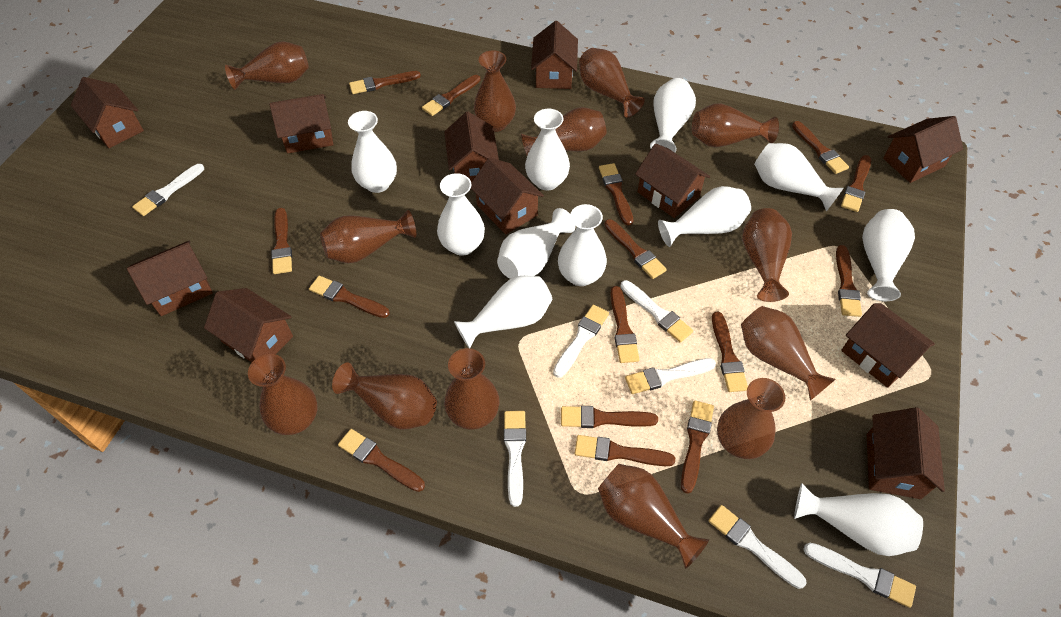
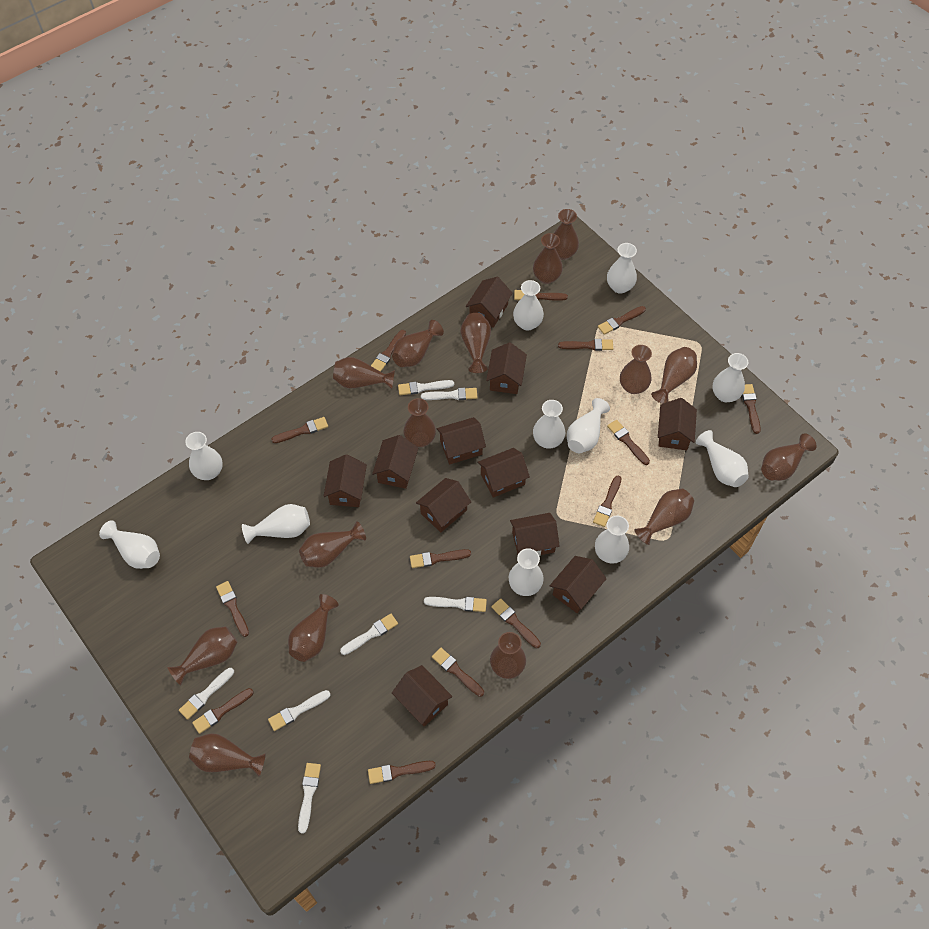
brown brush: 15 -> 14
brown vase: 13 -> 15

